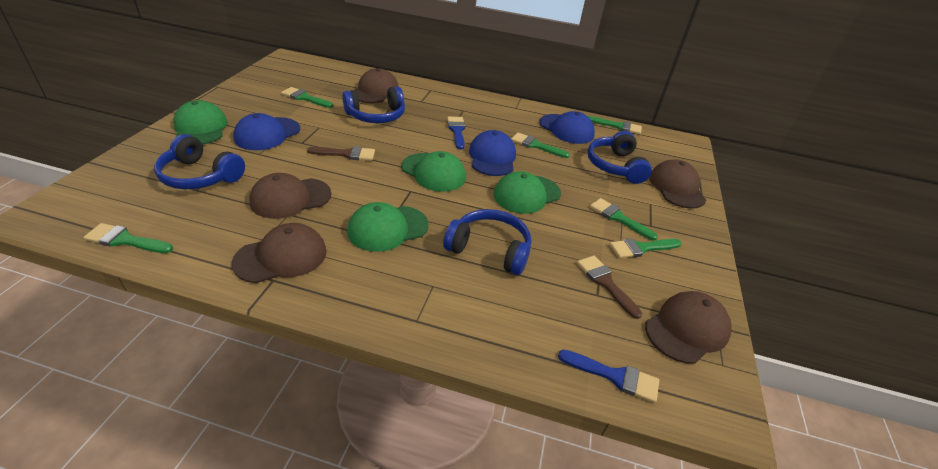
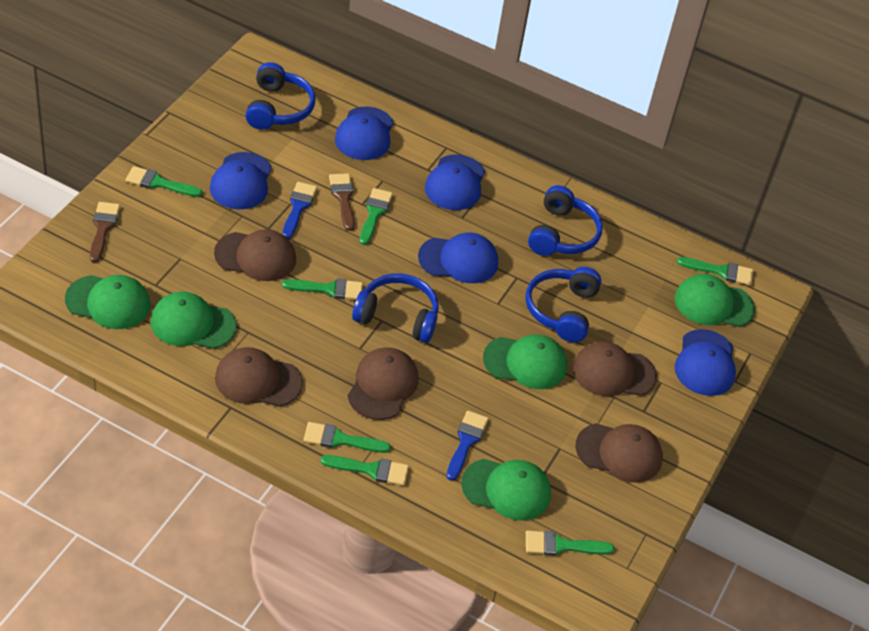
blue cap: 3 -> 5
green brush: 6 -> 7
green cap: 4 -> 5

